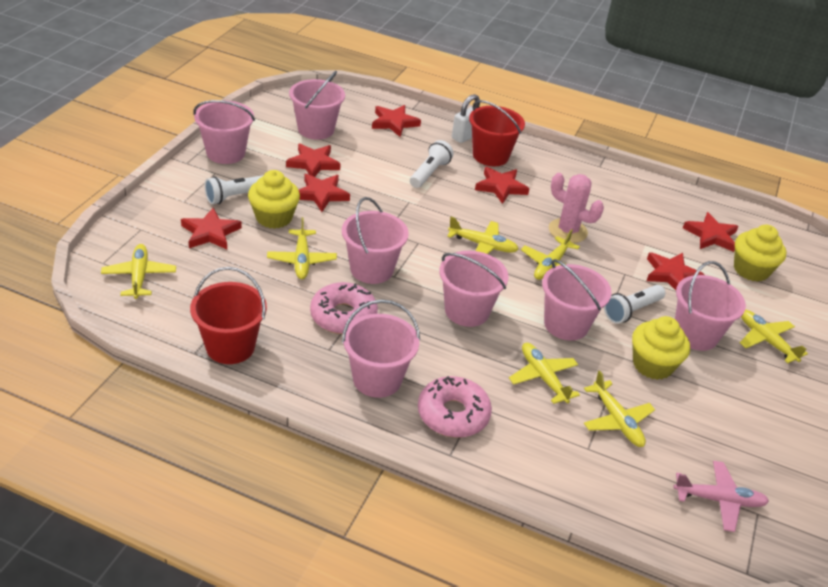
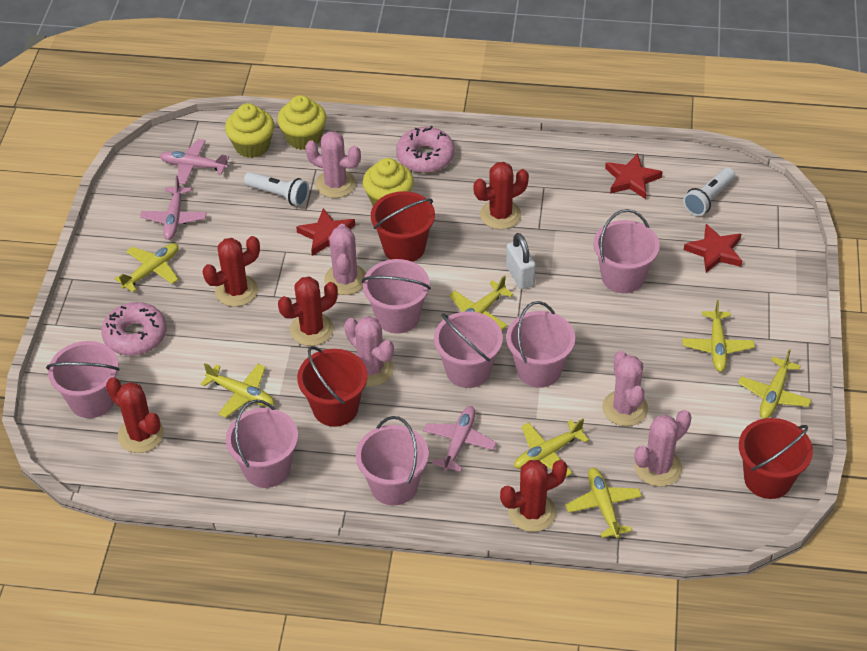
pink cactus: 1 -> 5
pink plane: 1 -> 3
red bucket: 2 -> 3
red cactus: 0 -> 5
red star: 7 -> 3
white flashlight: 3 -> 2

